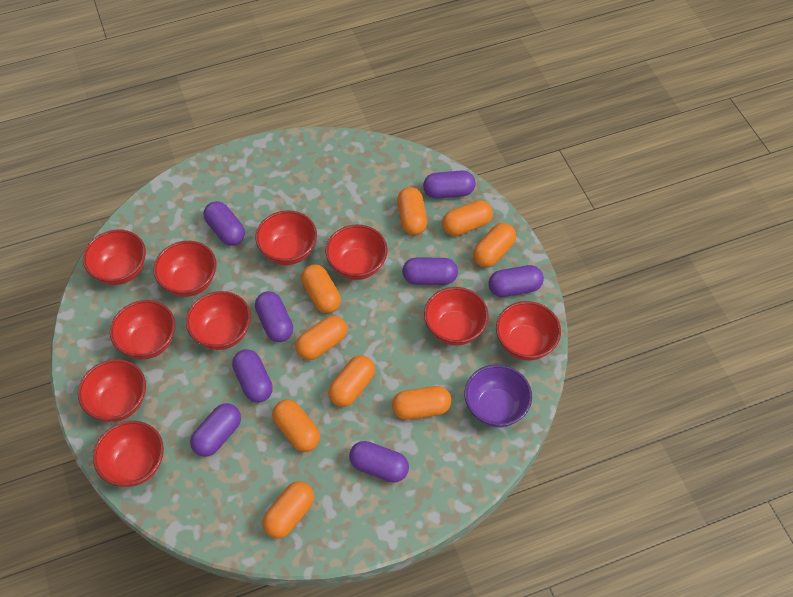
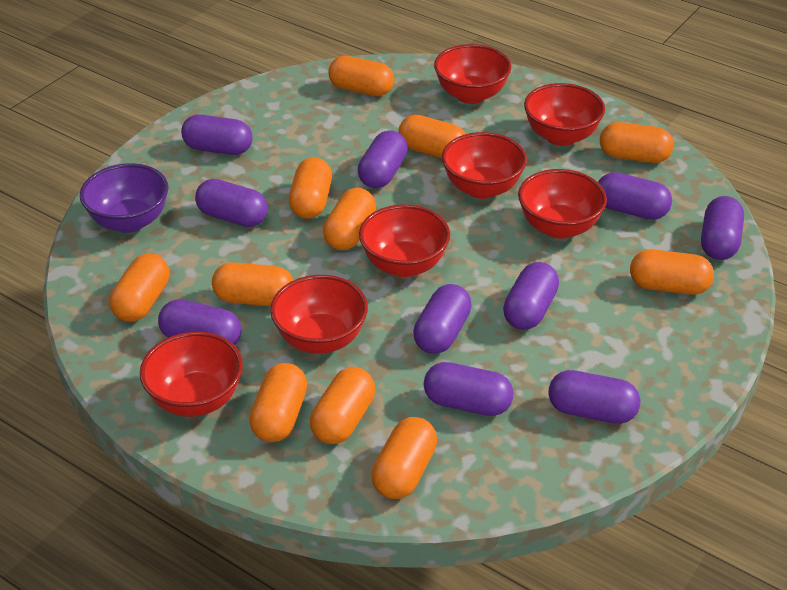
orange capsule: 9 -> 11
purple capsule: 8 -> 10
red bowl: 10 -> 7

